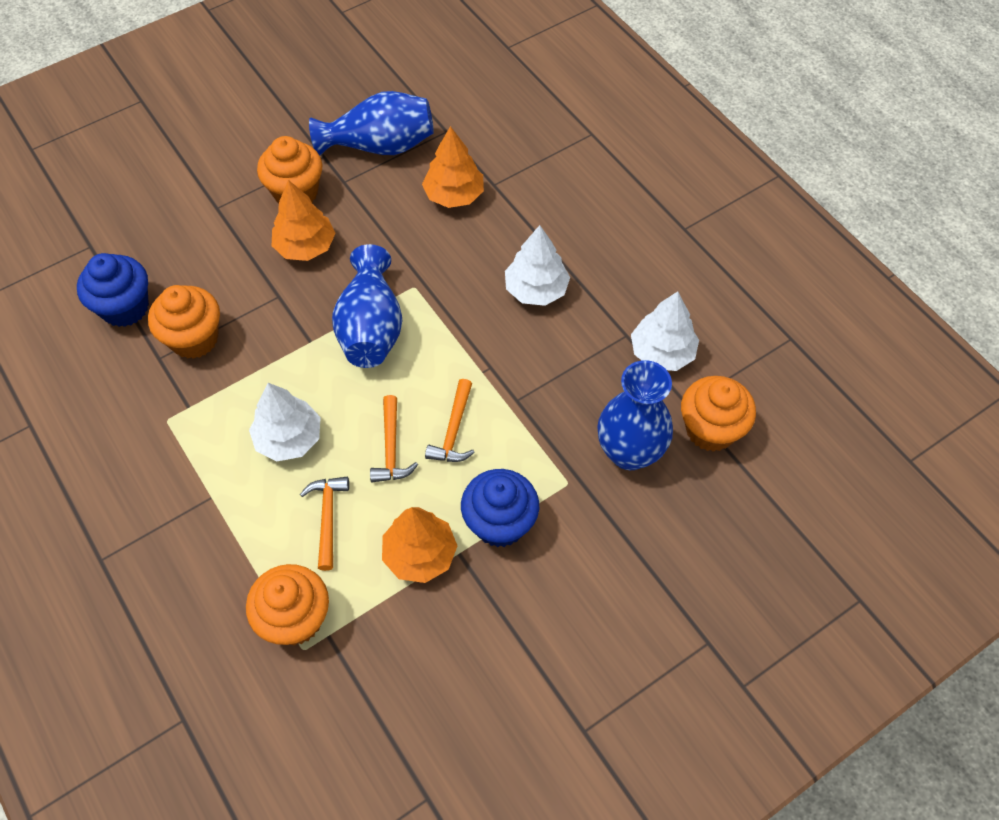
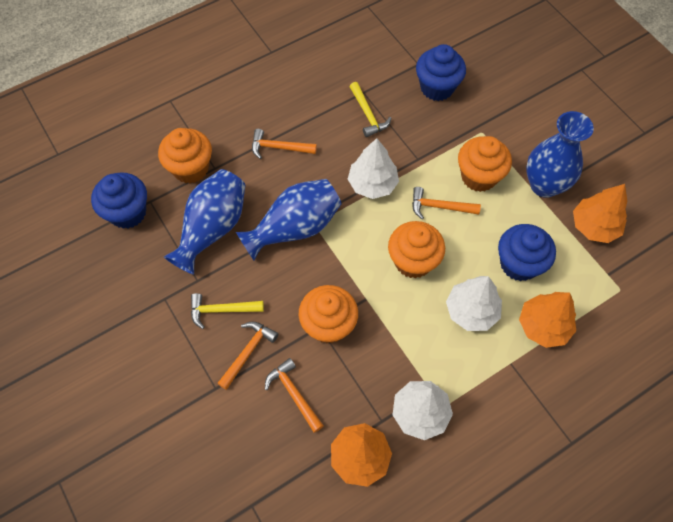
blue cupcake: 2 -> 3
orange hammer: 3 -> 4
yellow hammer: 0 -> 2

